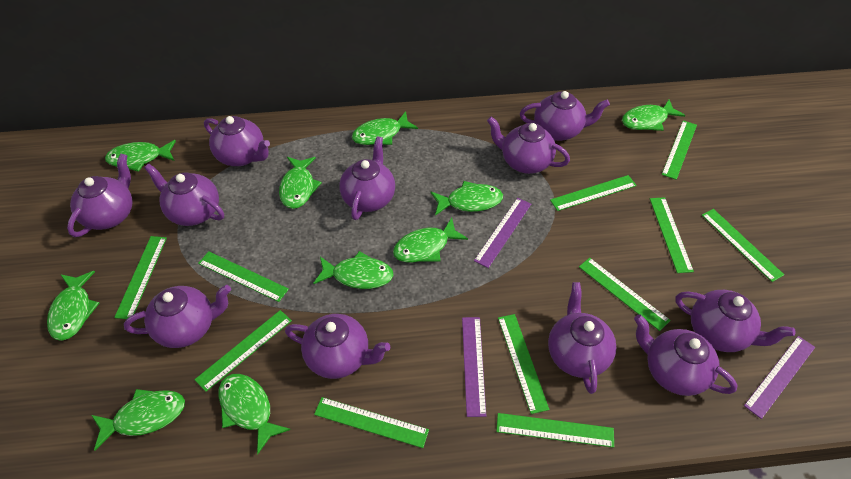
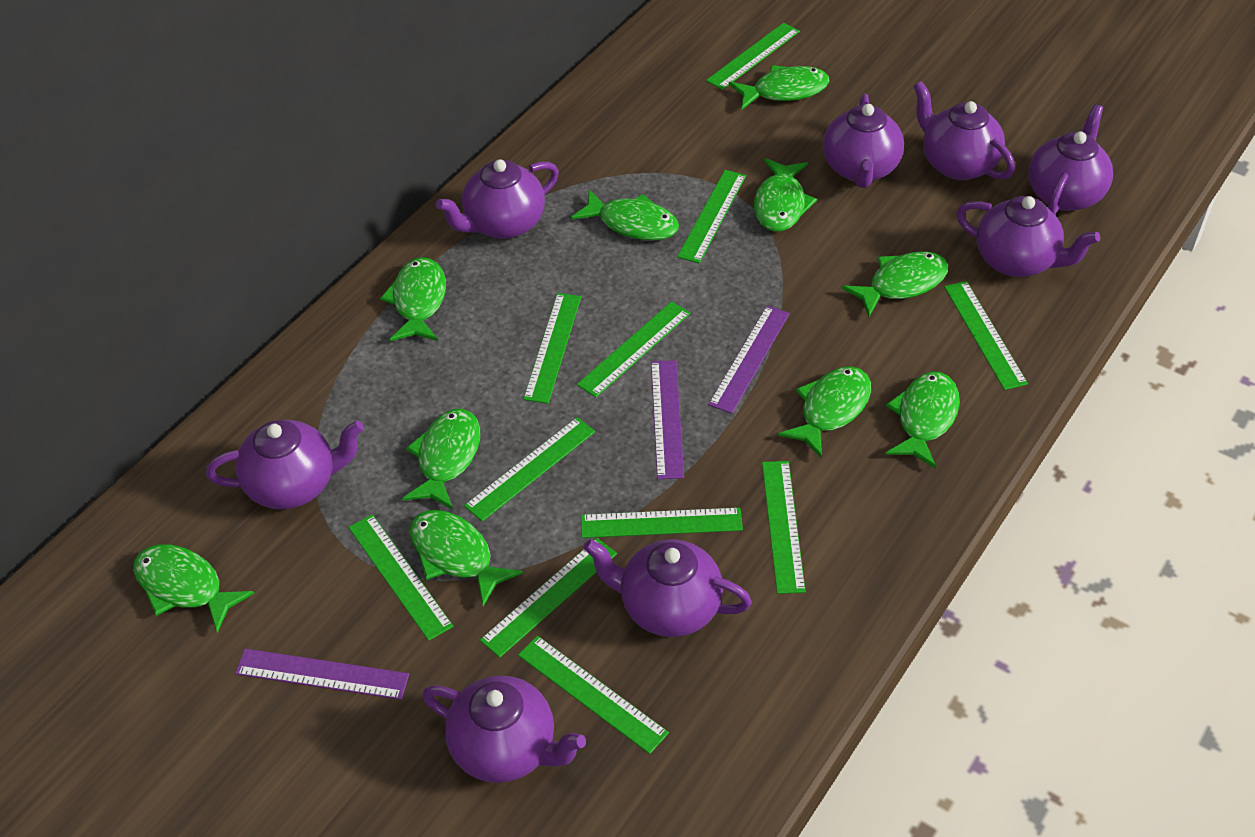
purple teapot: 11 -> 8

